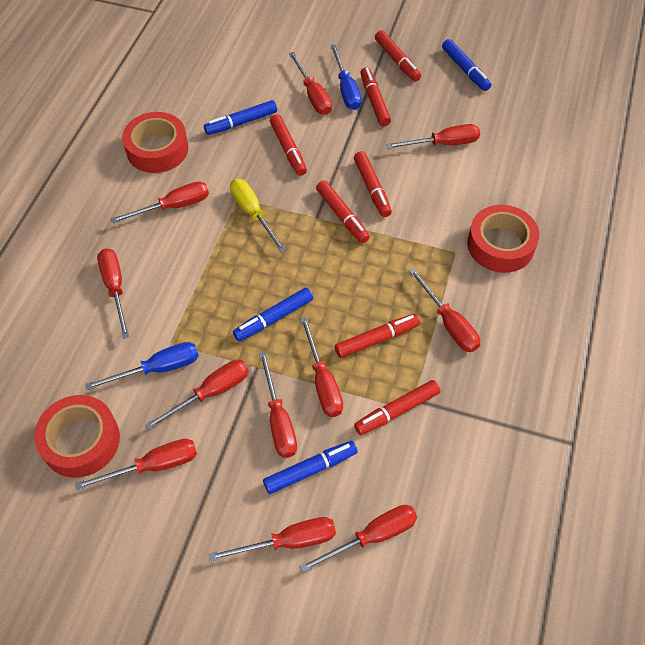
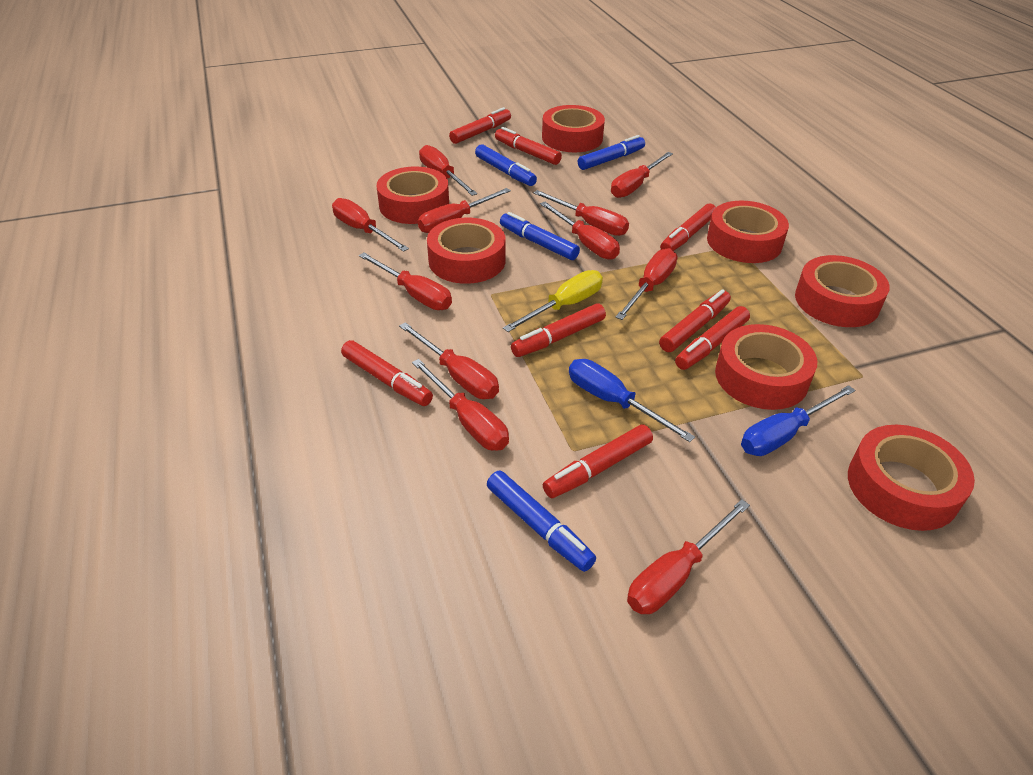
red marker: 7 -> 8
red tape: 3 -> 7

